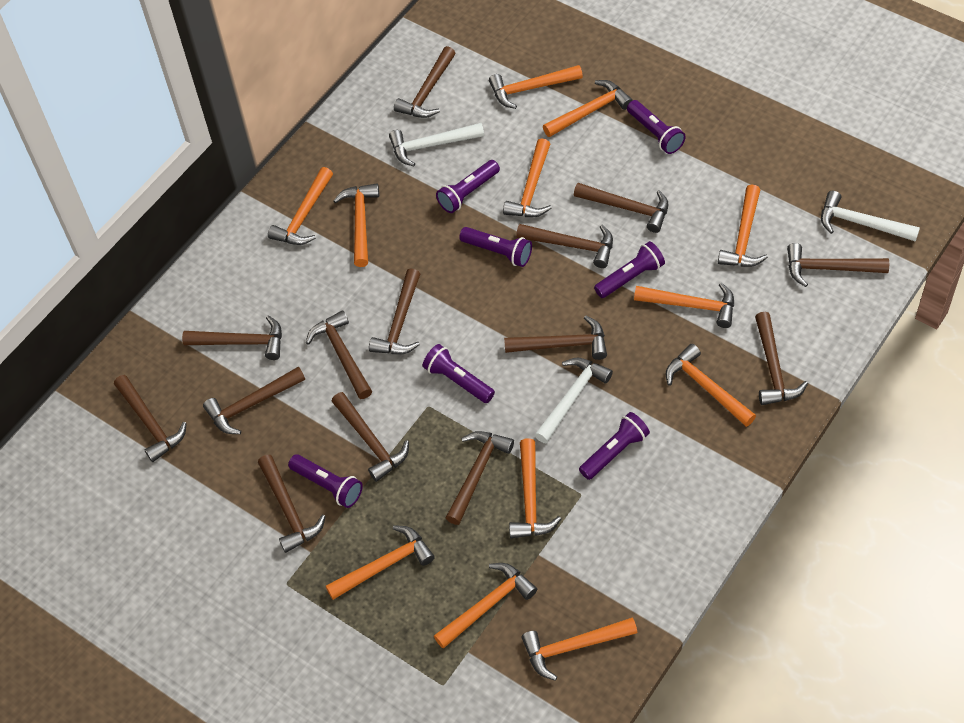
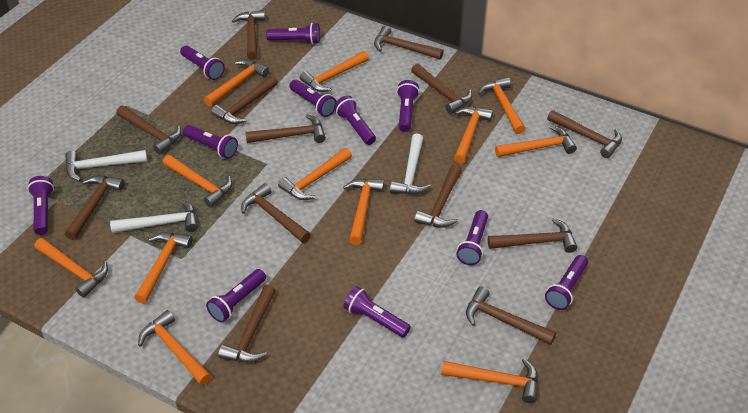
brown hammer: 14 -> 13
purple flashlight: 7 -> 11

